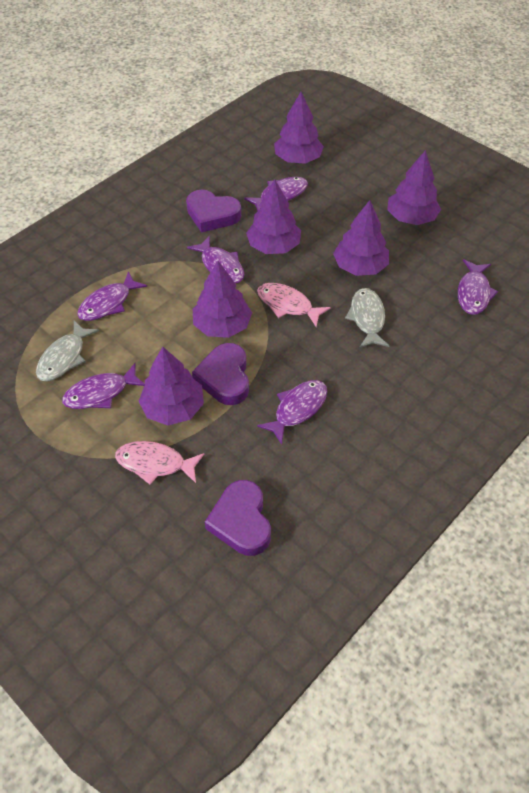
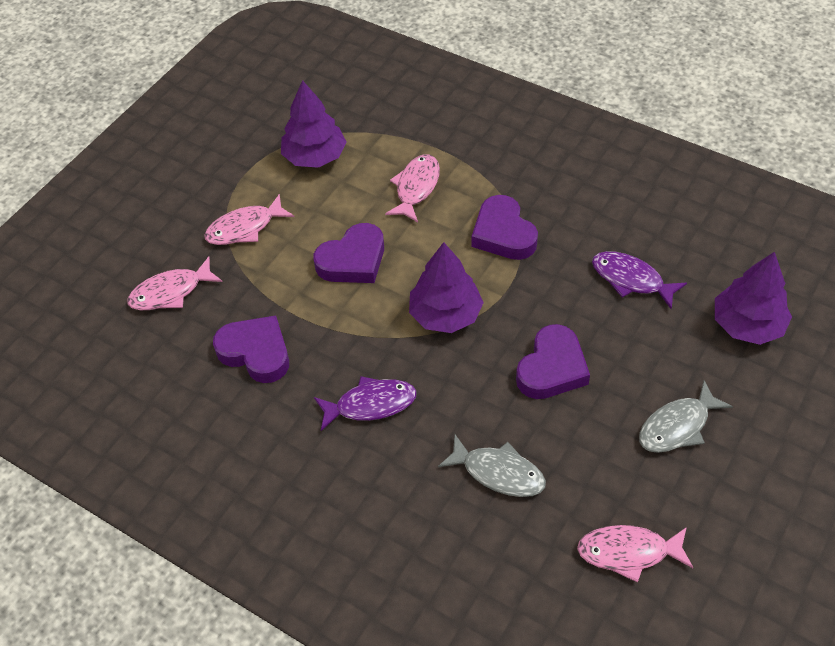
pink fish: 2 -> 4
purple fish: 6 -> 2
purple heart: 3 -> 4
purple tree: 6 -> 3

